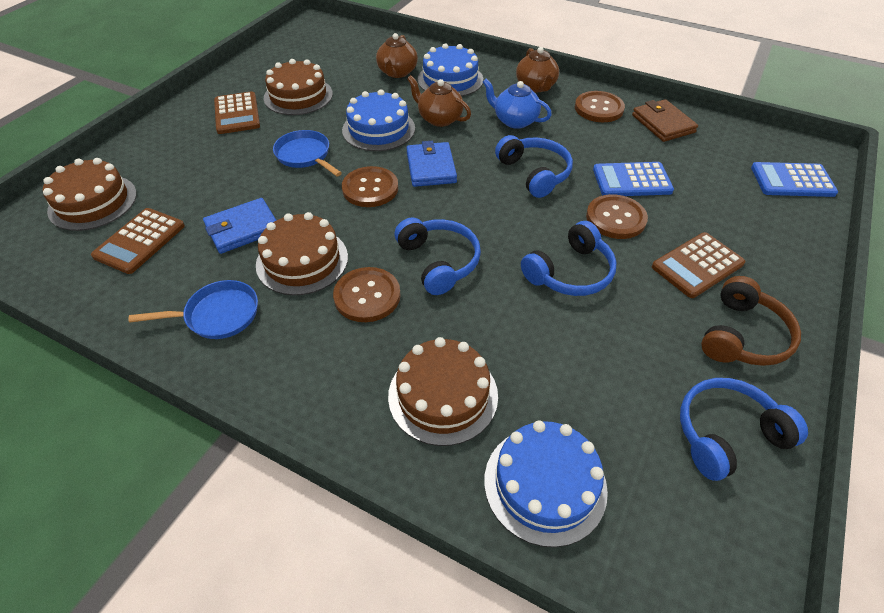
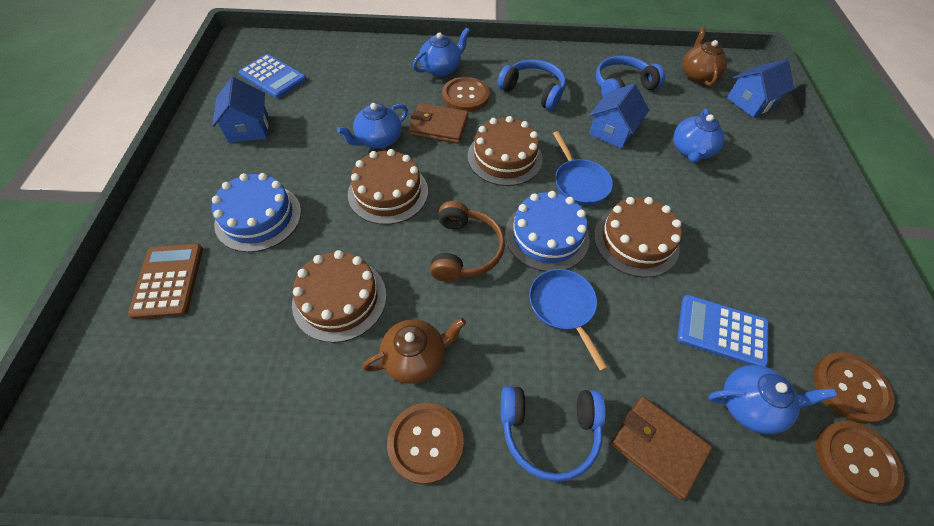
blue cake: 3 -> 2
blue headphones: 4 -> 3
blue house: 0 -> 3
blue teapot: 1 -> 4
blue wallet: 2 -> 0
brown calculator: 3 -> 1
brown teapot: 3 -> 2
brown wallet: 1 -> 2

